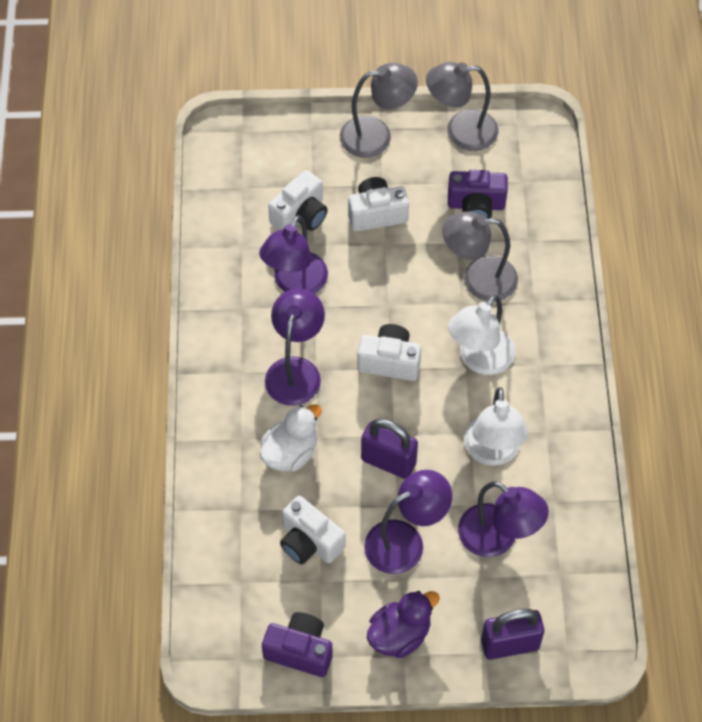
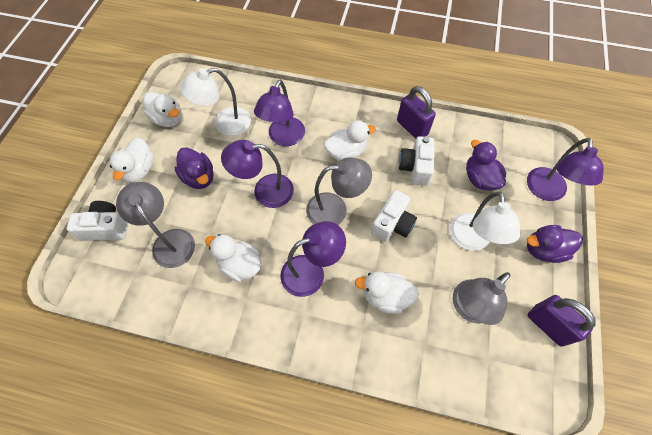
purple camera: 2 -> 0
purple duck: 1 -> 3
white camera: 4 -> 3
white duck: 1 -> 5

